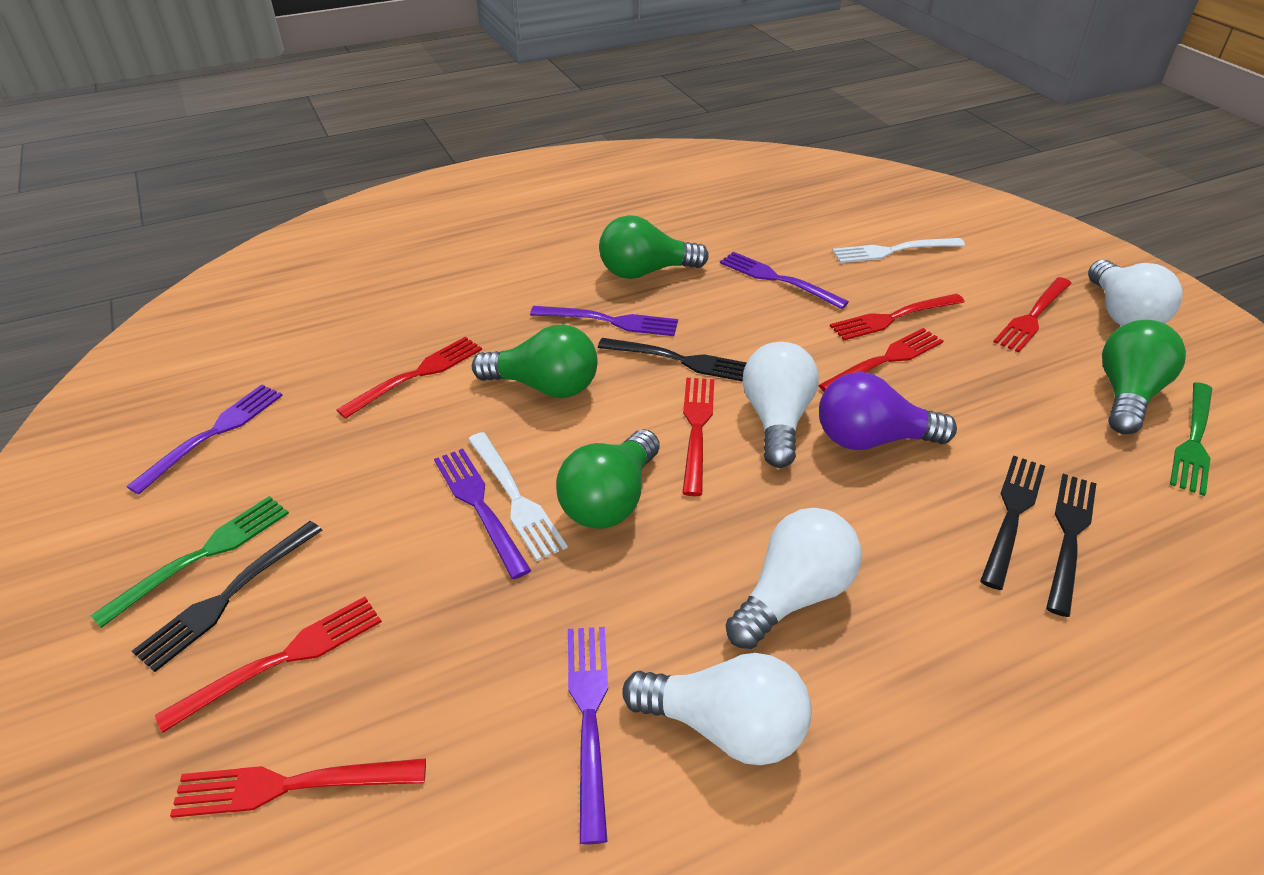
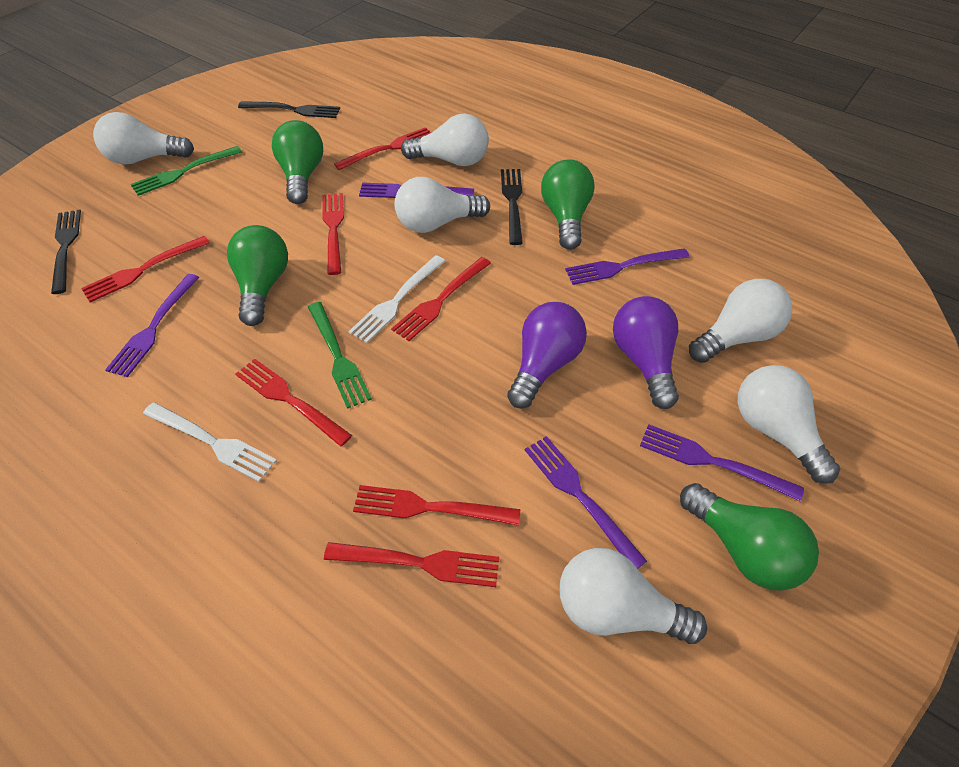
black fork: 4 -> 3
purple light bulb: 1 -> 2
white light bulb: 4 -> 6

